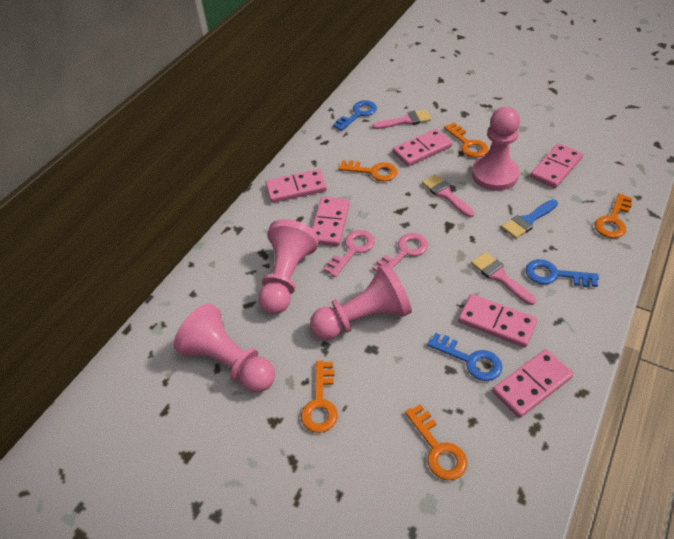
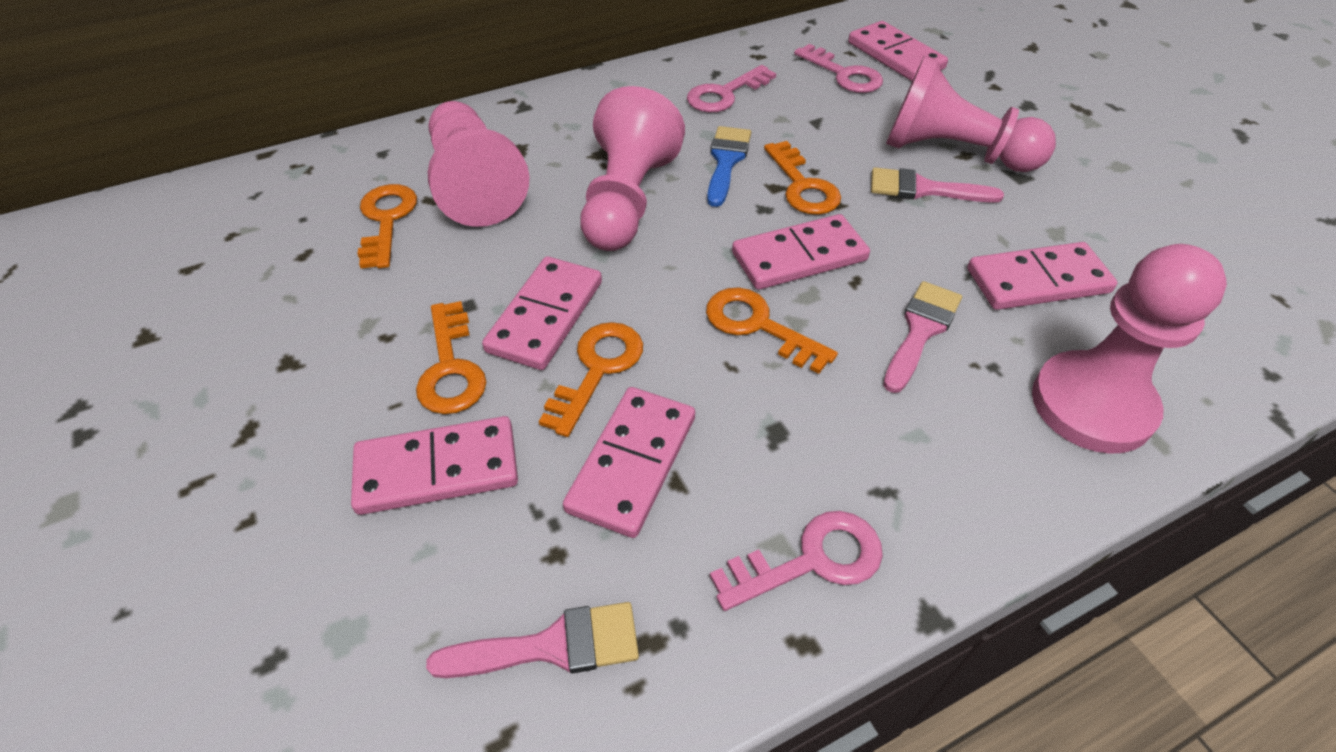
blue key: 3 -> 0
pink key: 2 -> 3

